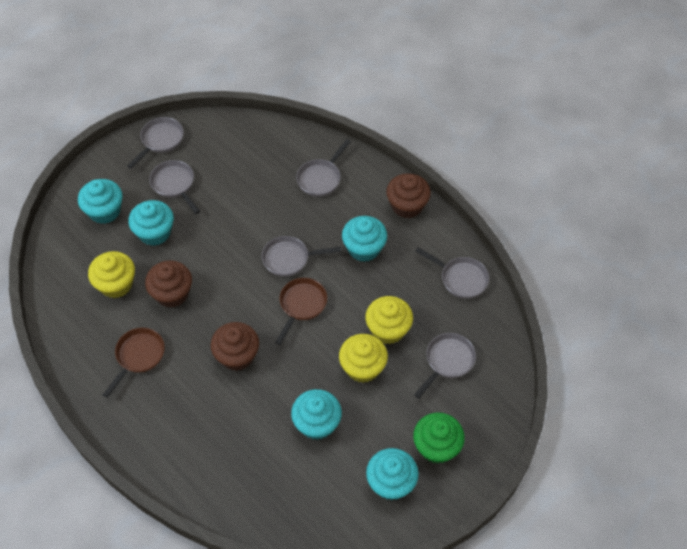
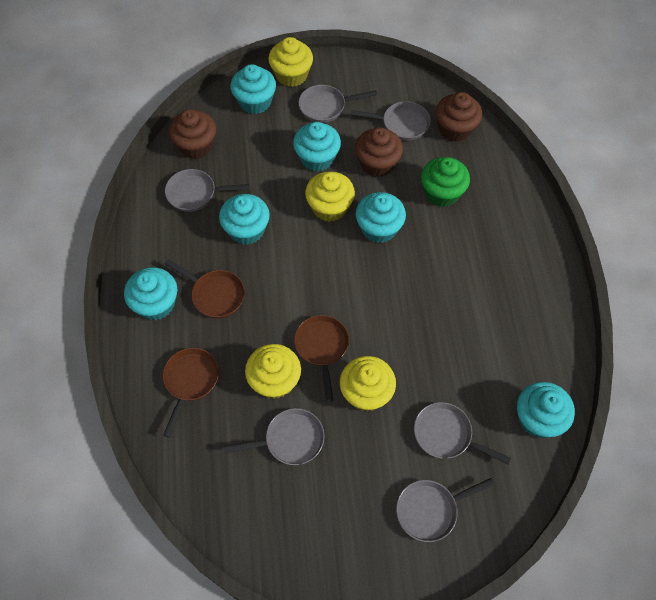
brown pan: 2 -> 3
turquoise cupcake: 5 -> 6
yellow cupcake: 3 -> 4

